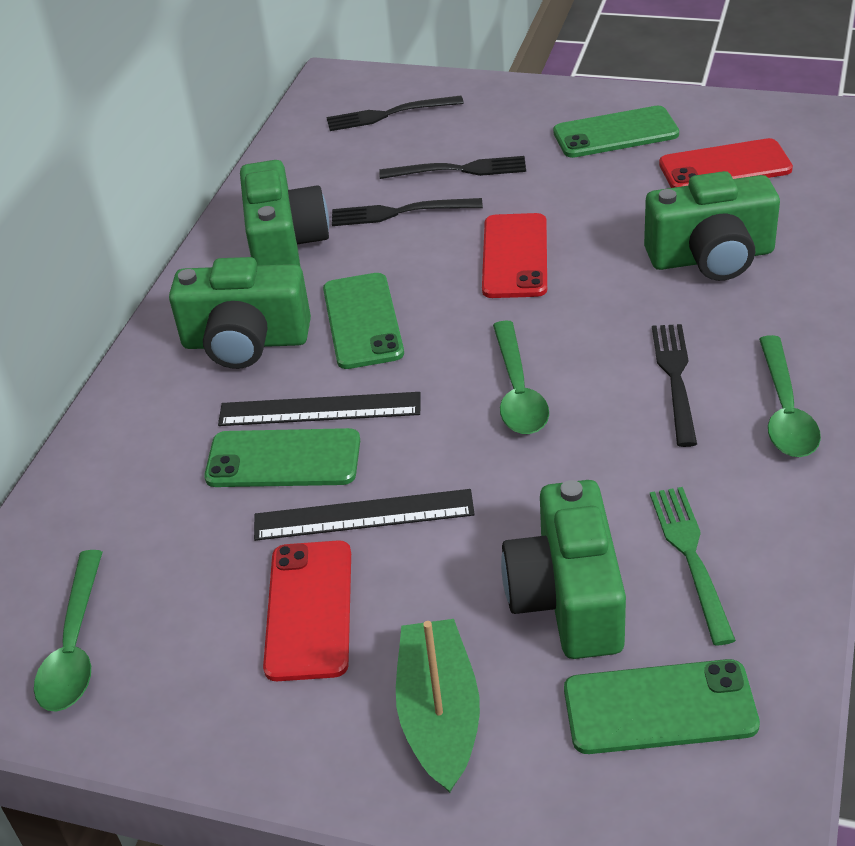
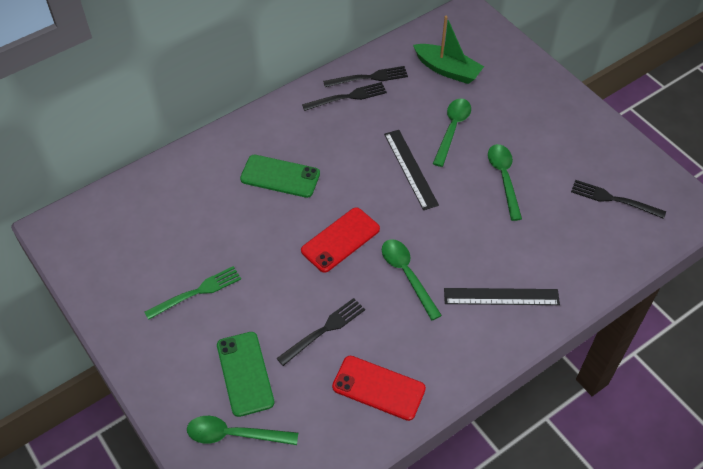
green camera: 4 -> 0
green phone: 4 -> 2
green spoon: 3 -> 4
red phone: 3 -> 2

